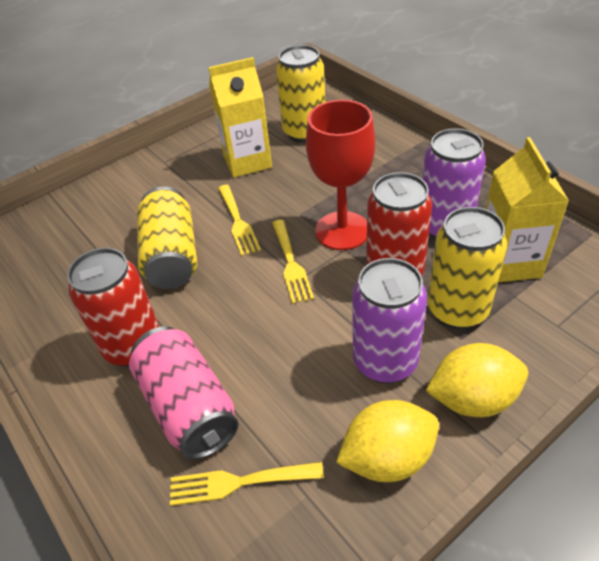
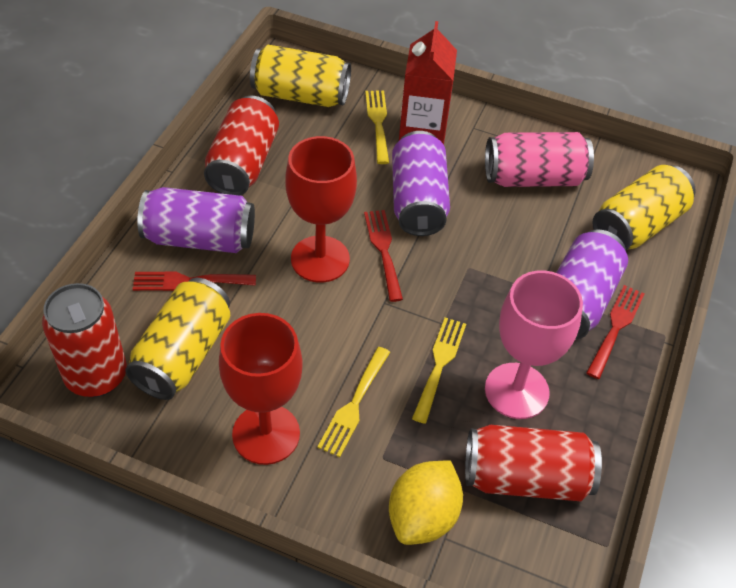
pink goblet: 0 -> 1
purple can: 2 -> 3
red can: 2 -> 3
red carton: 0 -> 1
red fork: 0 -> 3
red goblet: 1 -> 2
yellow carton: 2 -> 0
yellow lemon: 2 -> 1

